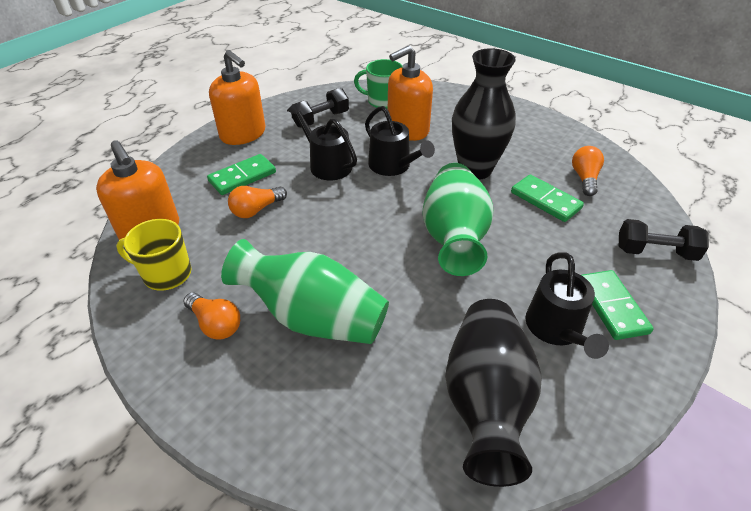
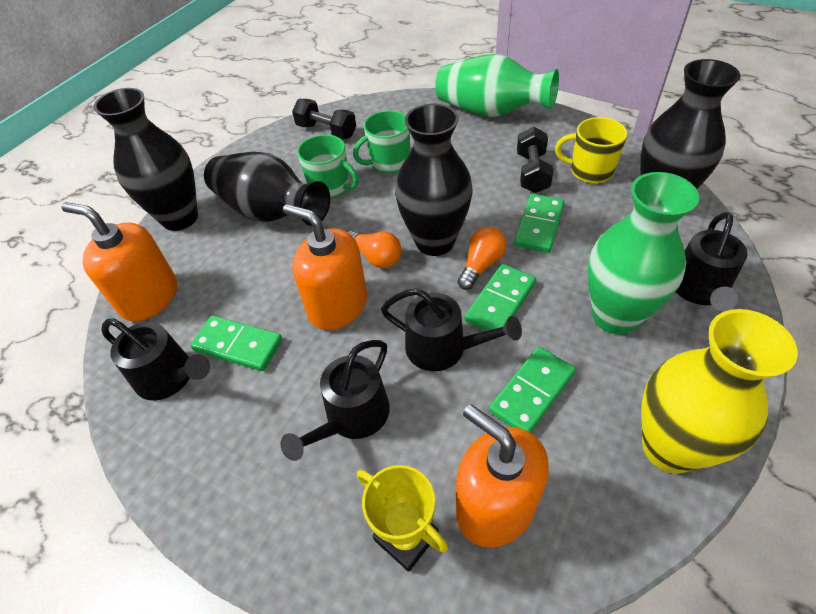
black vase: 2 -> 4
black watering can: 3 -> 4
green domino: 3 -> 4
green mug: 1 -> 2
orange light bulb: 3 -> 2
yellow trophy: 0 -> 1
yellow vase: 0 -> 1

